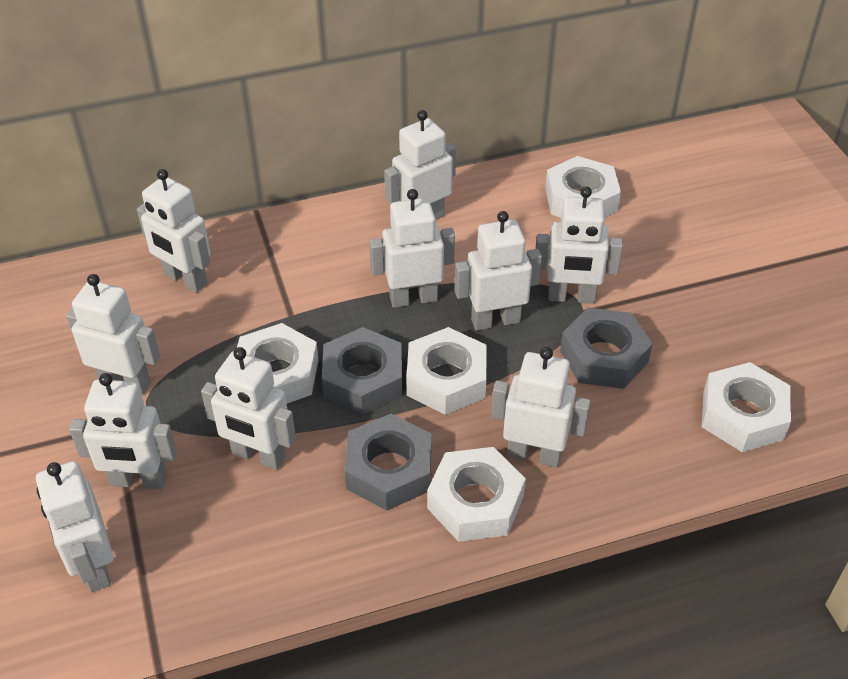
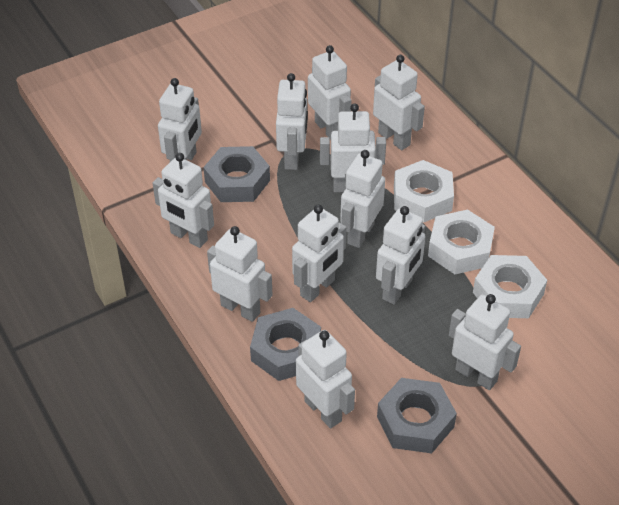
white nut: 5 -> 3
white robot: 10 -> 12

